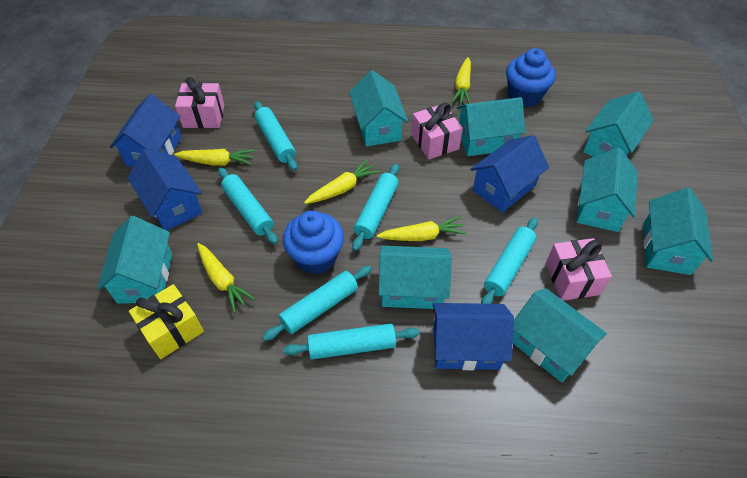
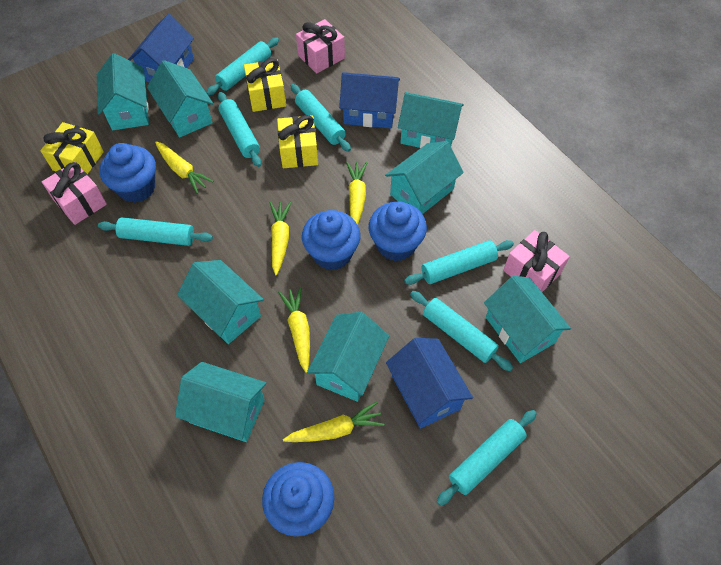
blue cupcake: 2 -> 4
blue house: 4 -> 3
turquoise rolling pin: 6 -> 7
yellow gift: 1 -> 3

